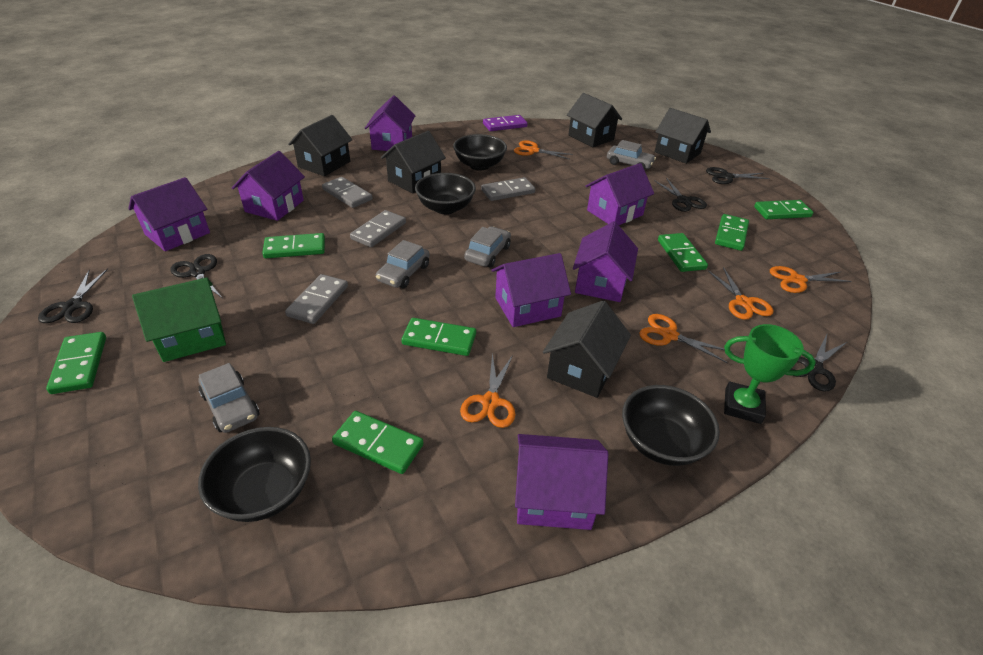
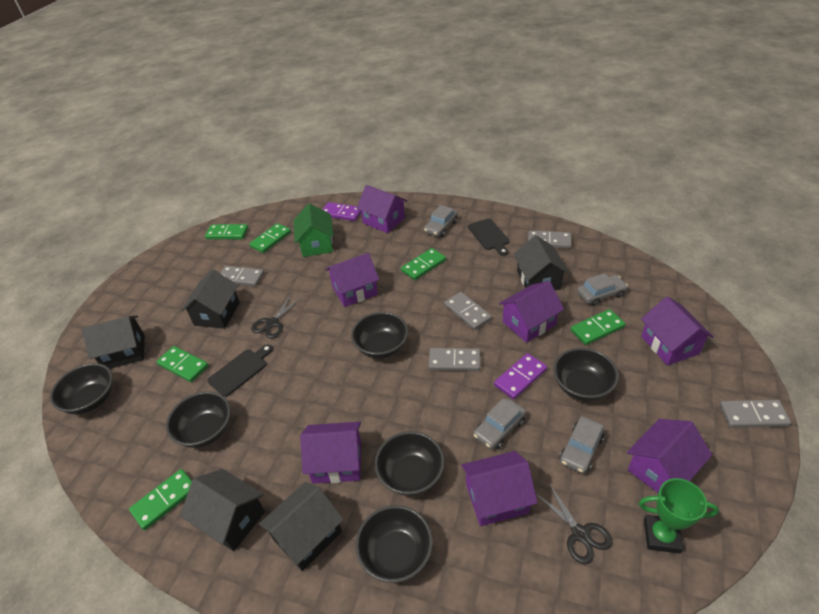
black bowl: 4 -> 6
black cutting board: 0 -> 2
black scissors: 5 -> 2
green domino: 7 -> 6
grey domino: 4 -> 5
orange scissors: 5 -> 0
purple domino: 1 -> 2

